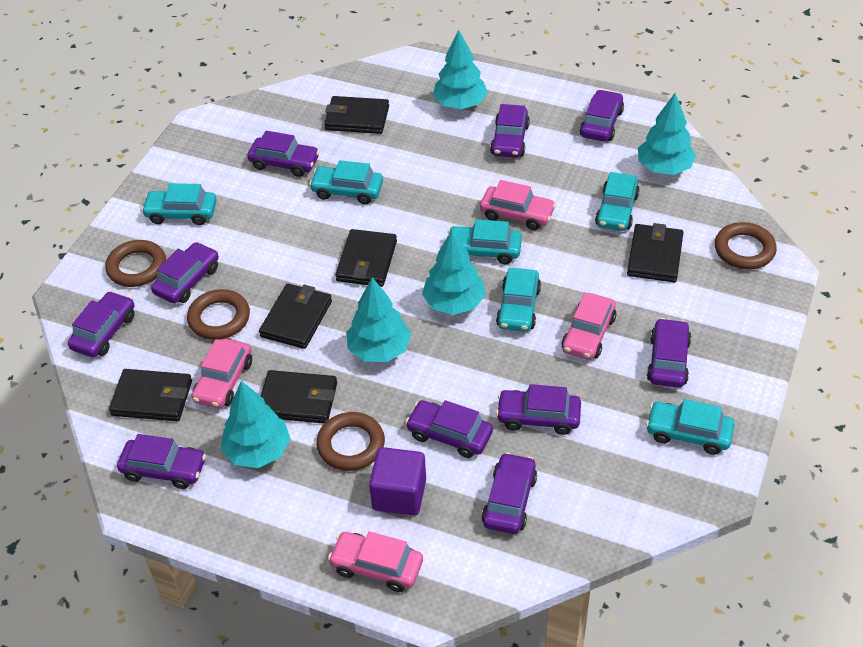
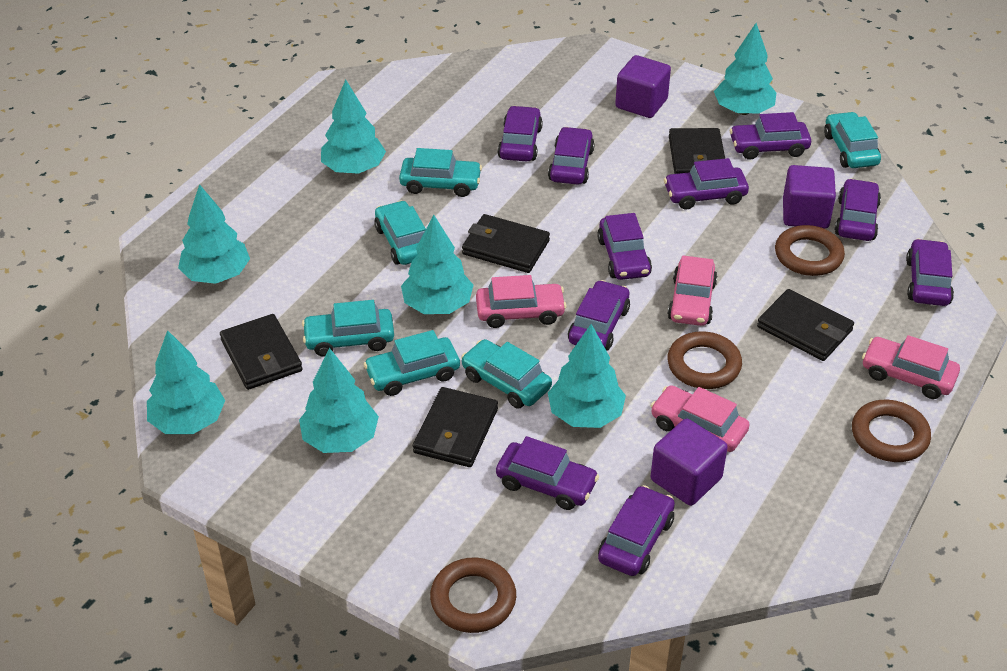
black wallet: 6 -> 5
purple cube: 1 -> 3
turquoise tree: 5 -> 7

